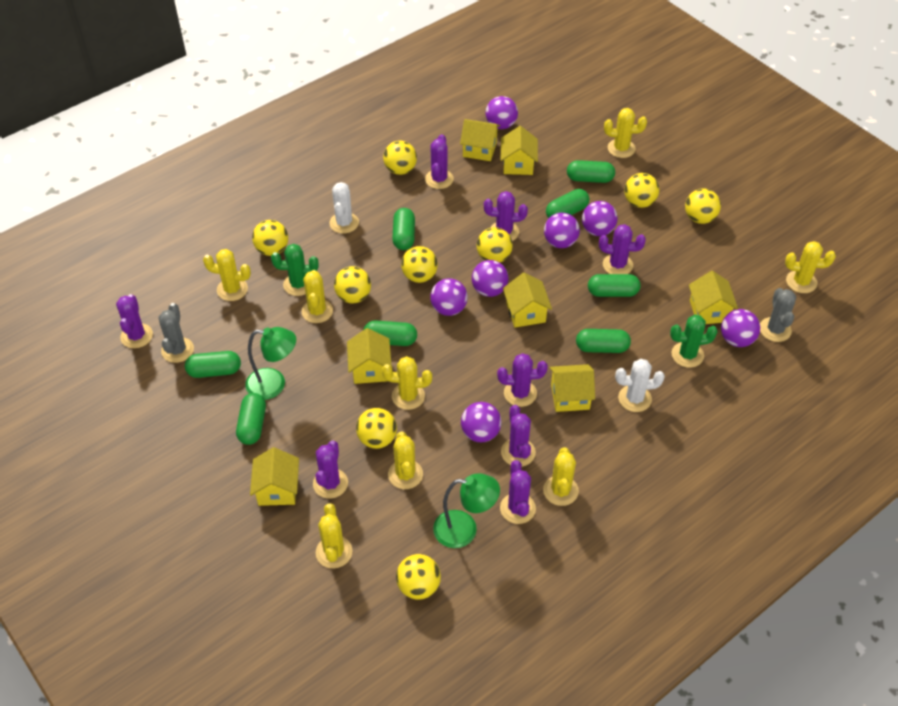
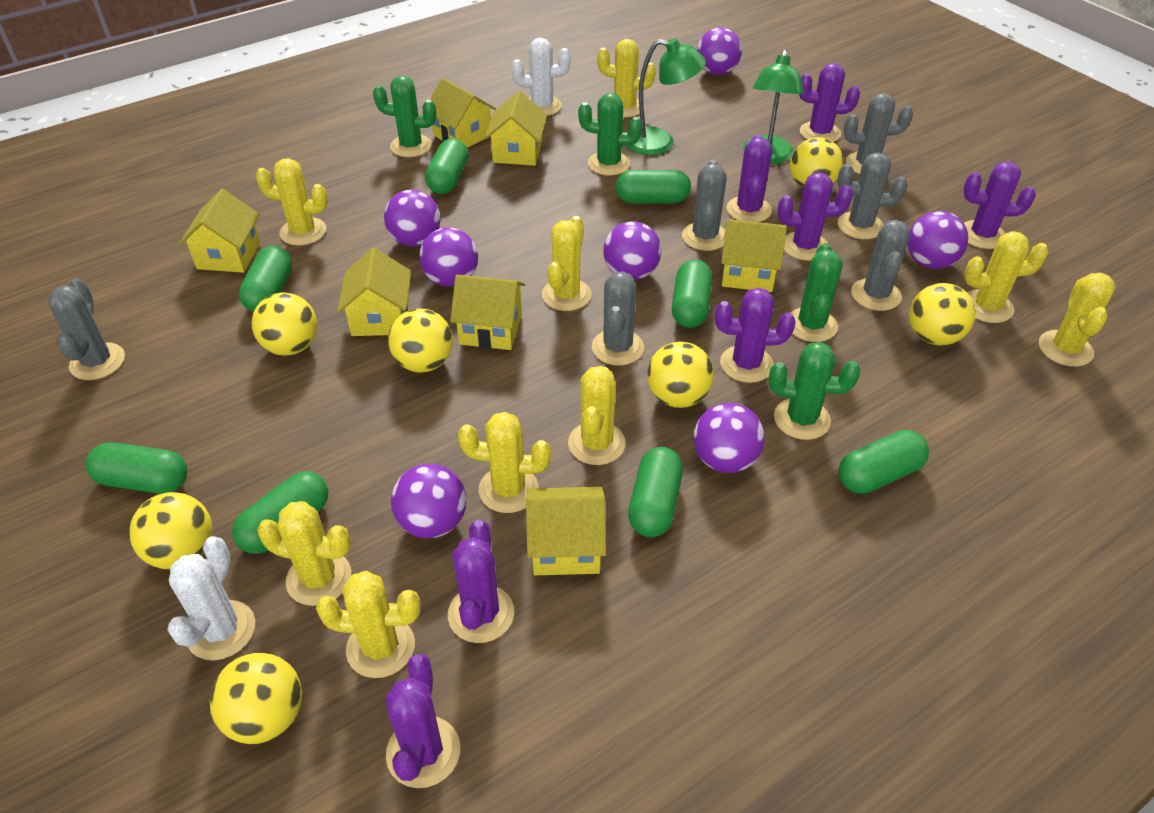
green cactus: 2 -> 4
grey cactus: 2 -> 6
purple cactus: 8 -> 7
yellow ball: 9 -> 7
yellow cactus: 8 -> 9

